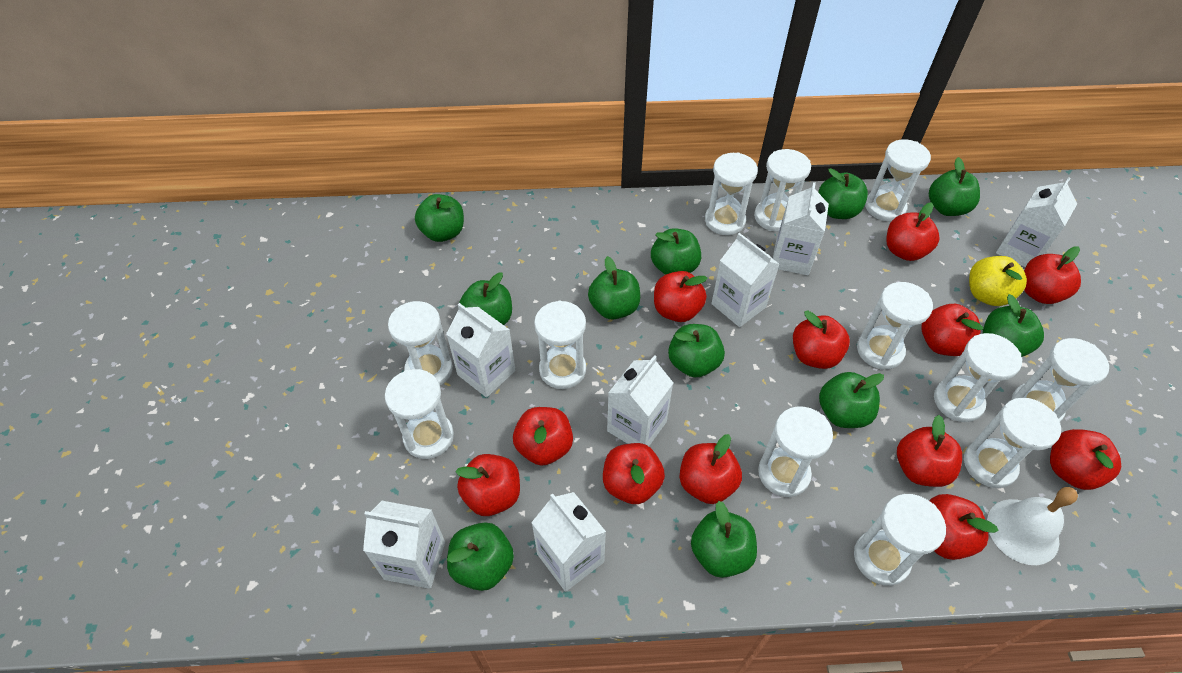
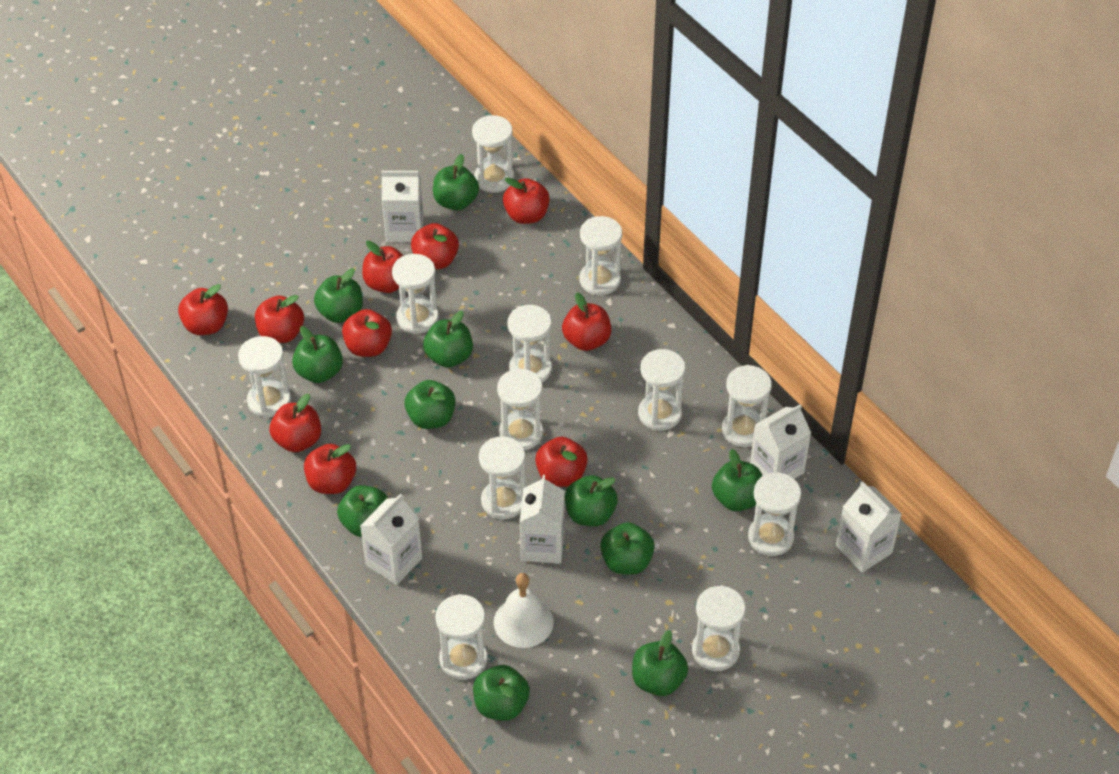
red apple: 12 -> 10
white carton: 7 -> 5
yellow apple: 1 -> 0

